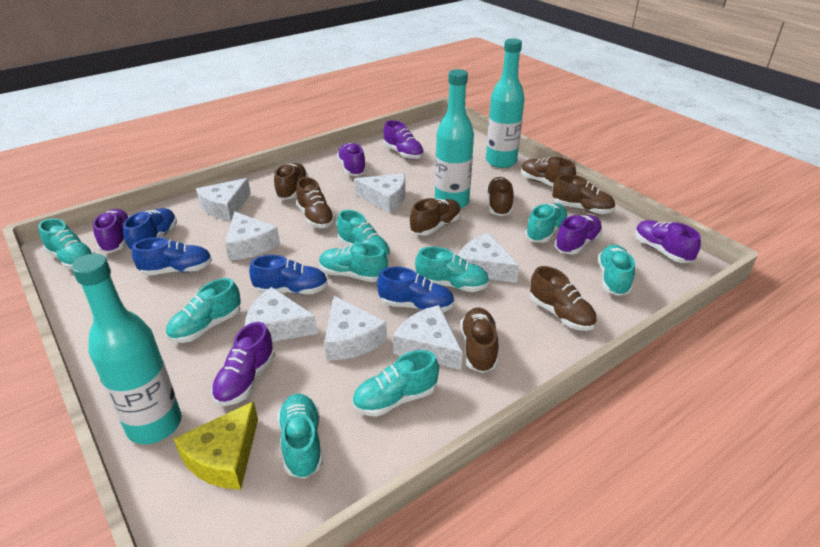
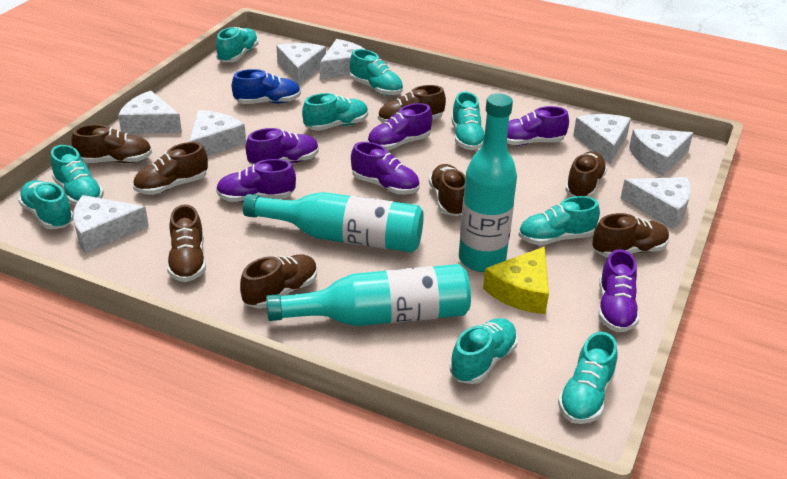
blue shoe: 4 -> 1
white cheese: 7 -> 8

